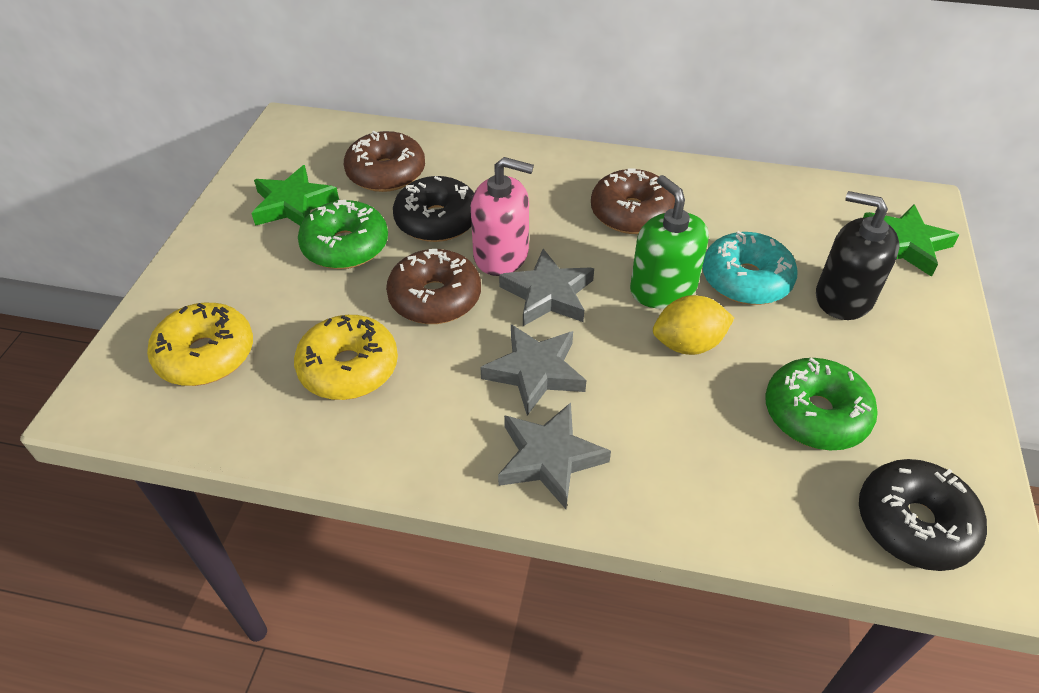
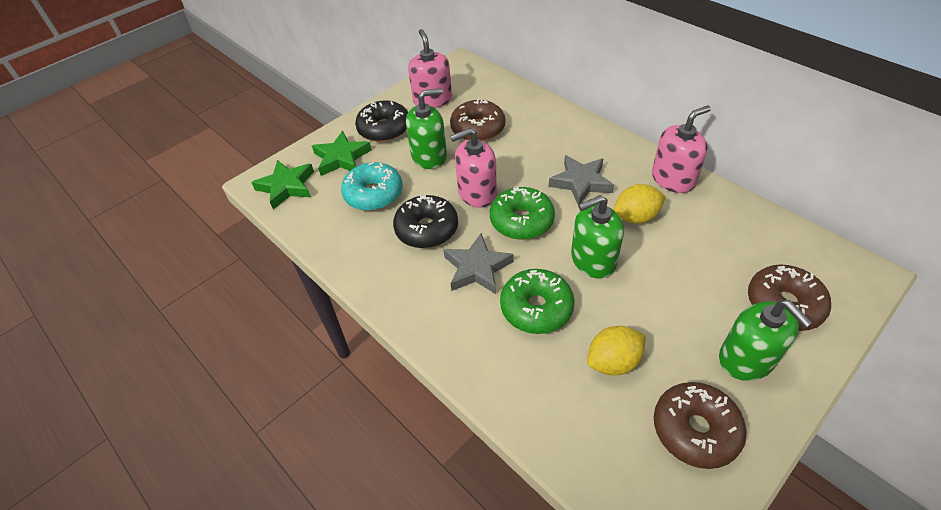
black soap dispenser: 1 -> 0
green soap dispenser: 1 -> 3
grey star: 3 -> 2
pink soap dispenser: 1 -> 3
yellow donut: 2 -> 0
yellow lemon: 1 -> 2

